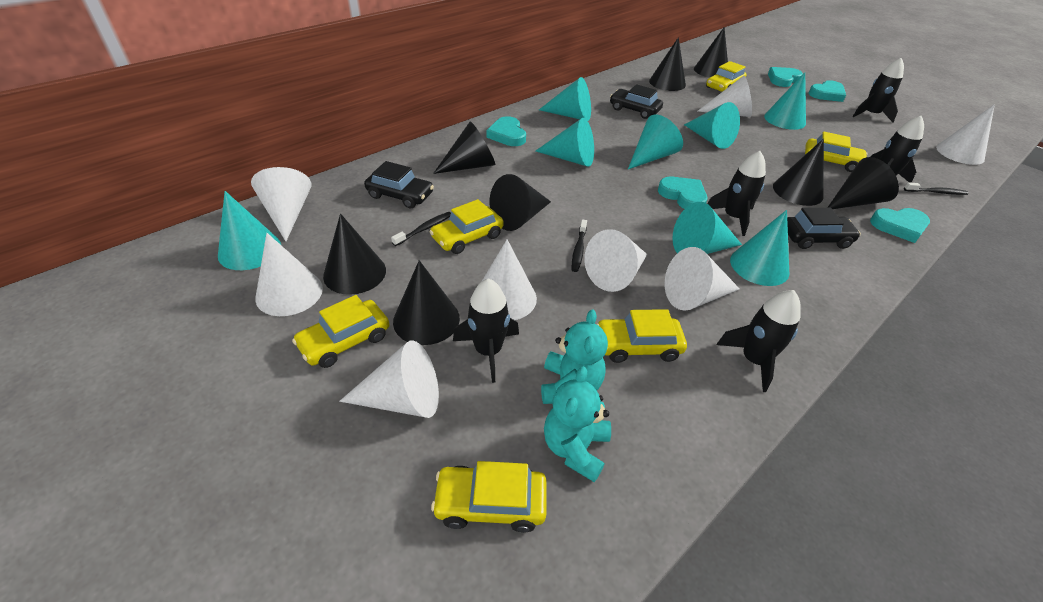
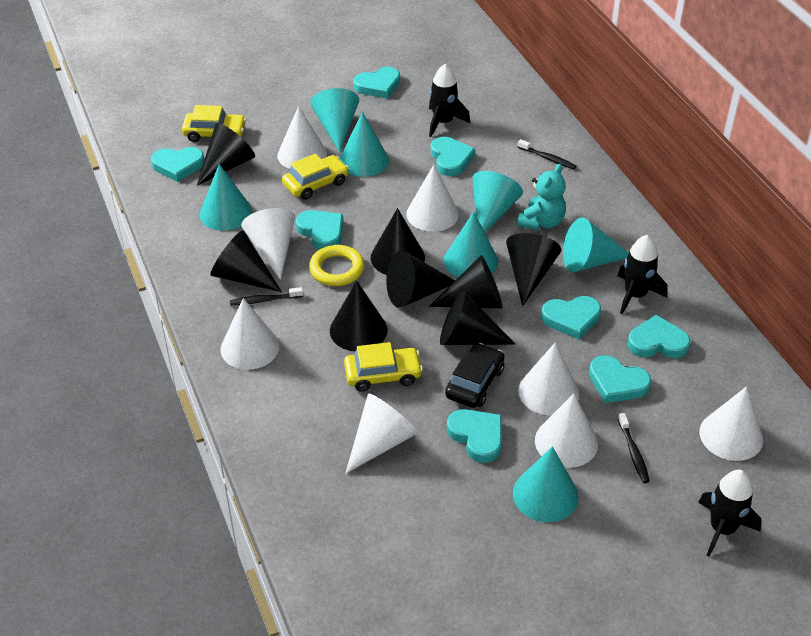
black car: 3 -> 1
black rocket: 5 -> 3
turquoise cone: 8 -> 7
turquoise heart: 5 -> 8
turquoise teddy bear: 2 -> 1
yellow car: 6 -> 3
yellow ring: 0 -> 1

